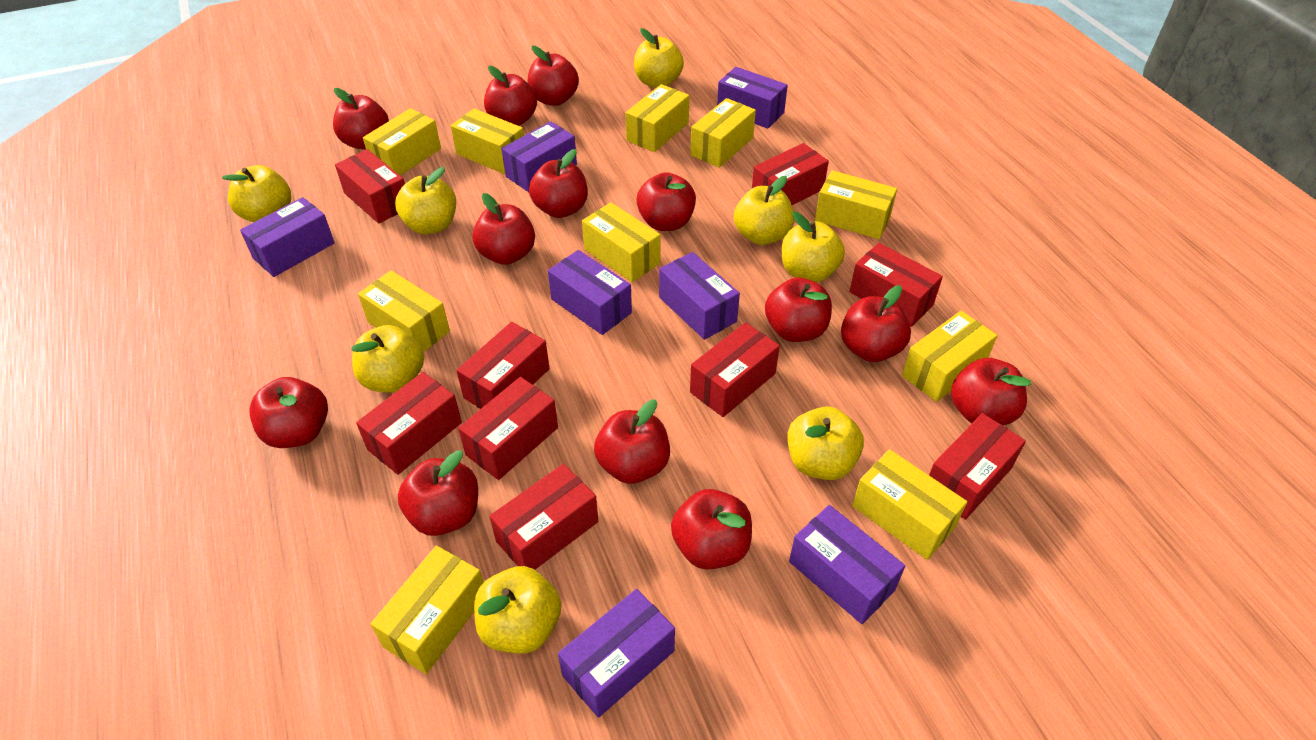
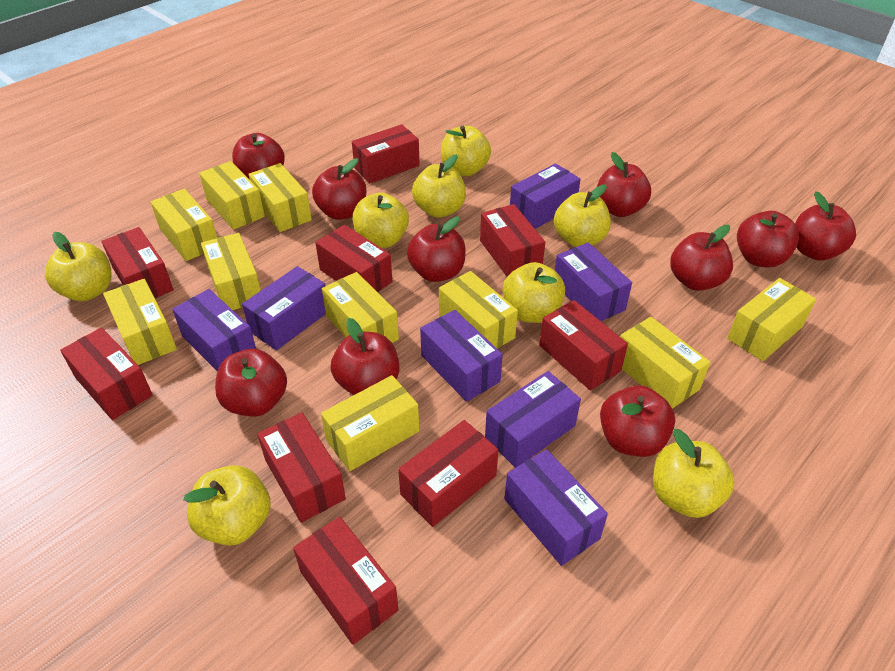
red apple: 13 -> 10

